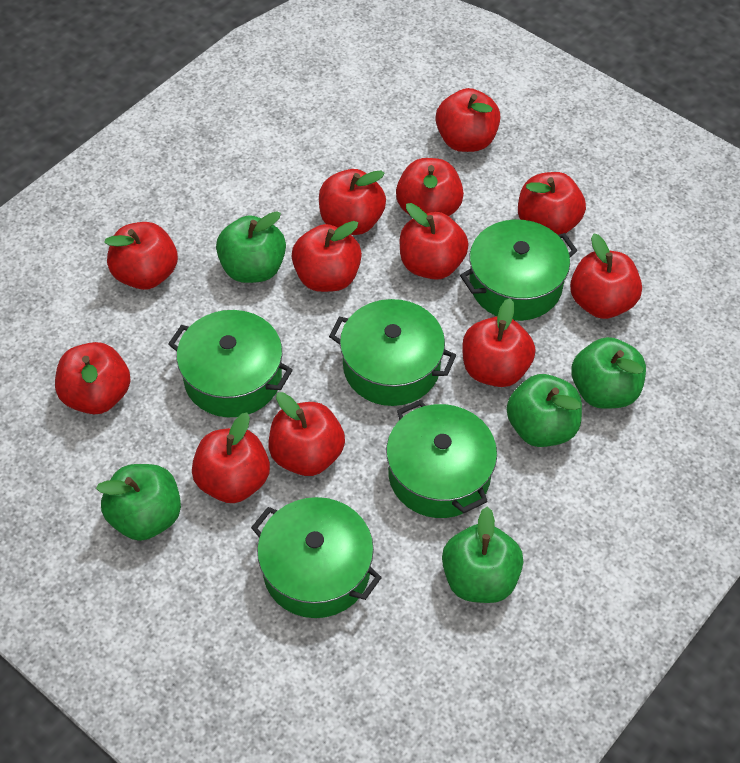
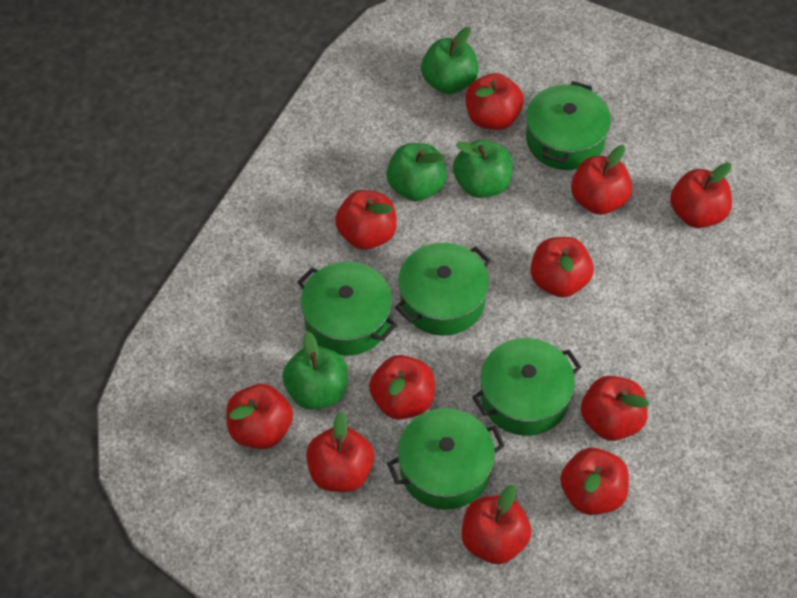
green apple: 5 -> 4
red apple: 12 -> 11

